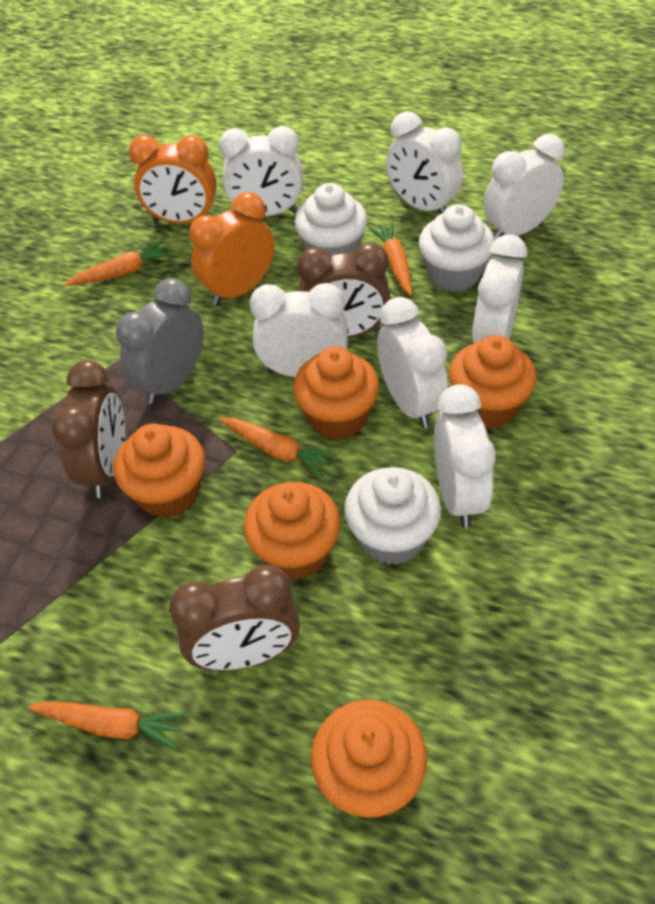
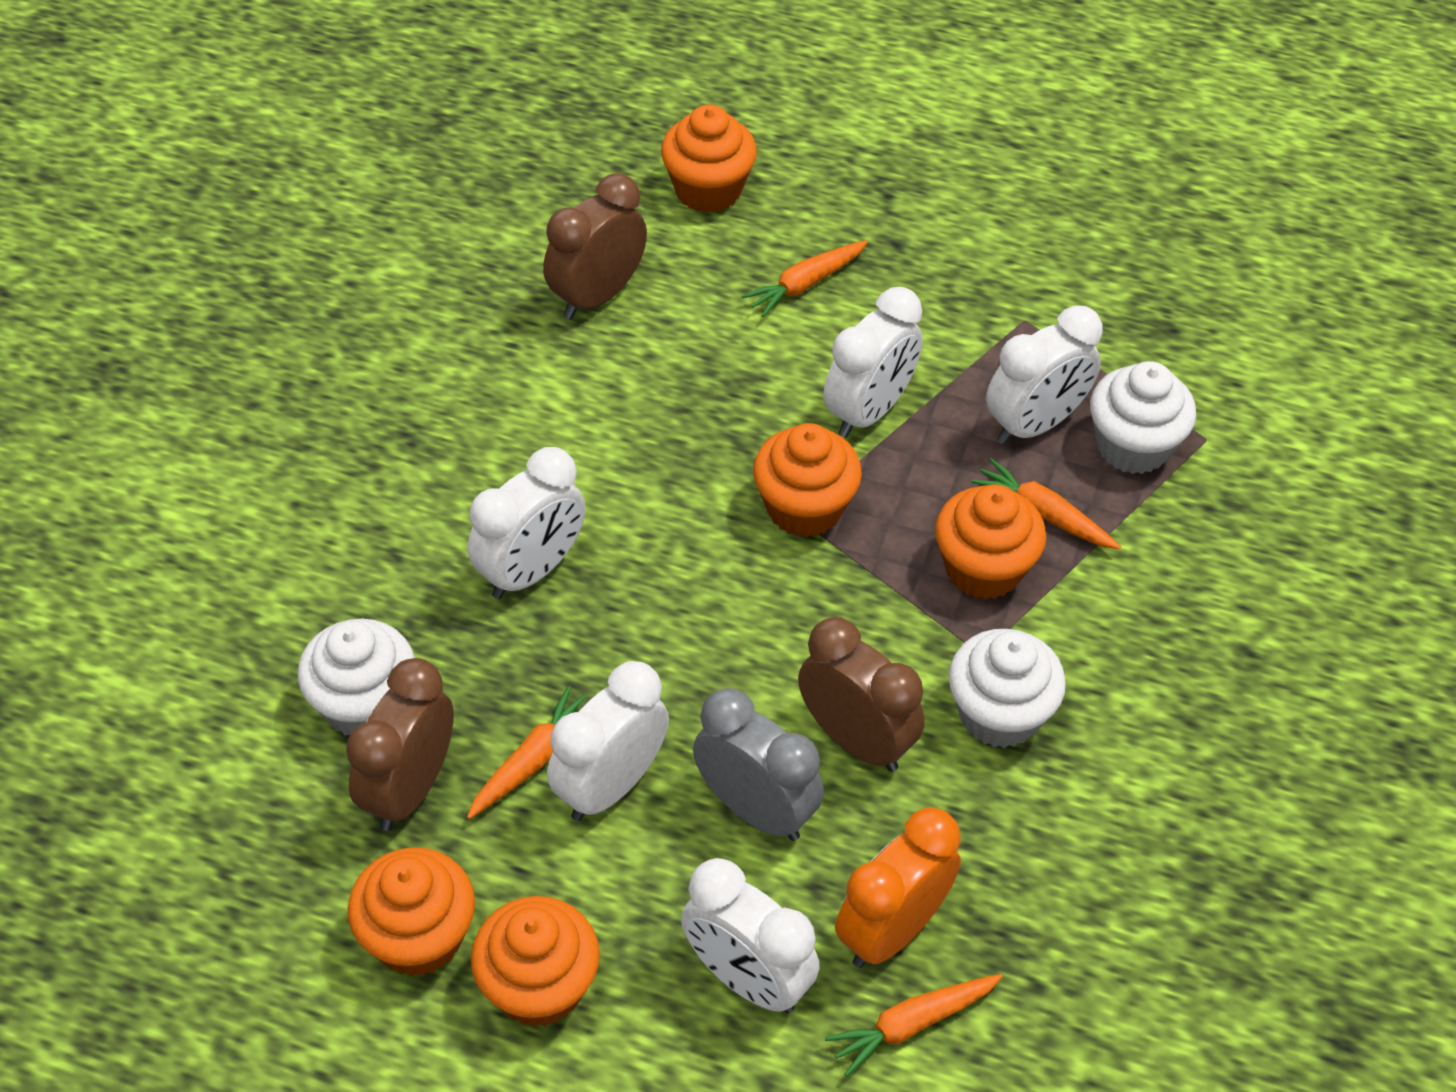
orange clock: 2 -> 1
white clock: 7 -> 5

